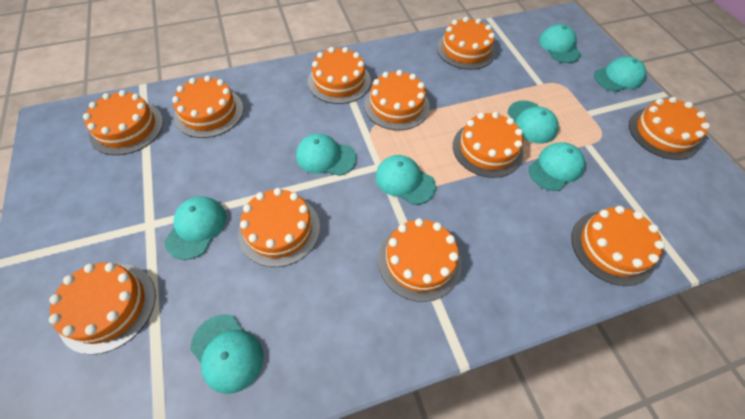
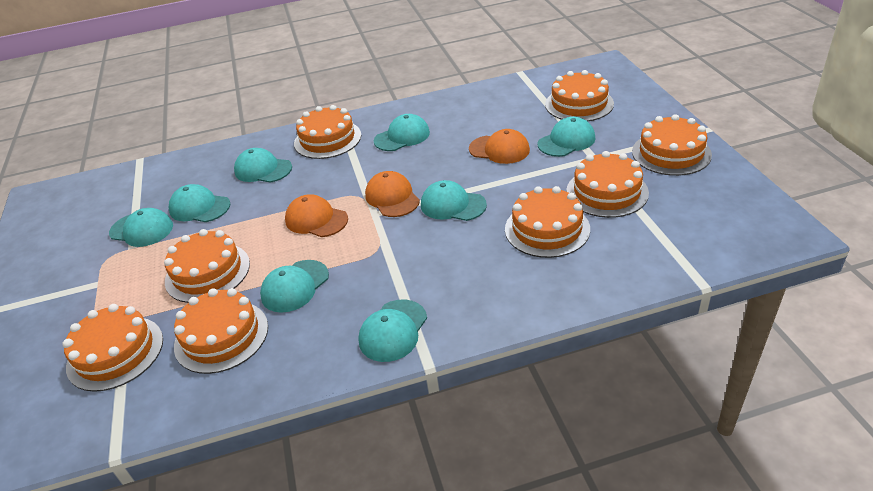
orange cake: 11 -> 8
orange cap: 0 -> 3

